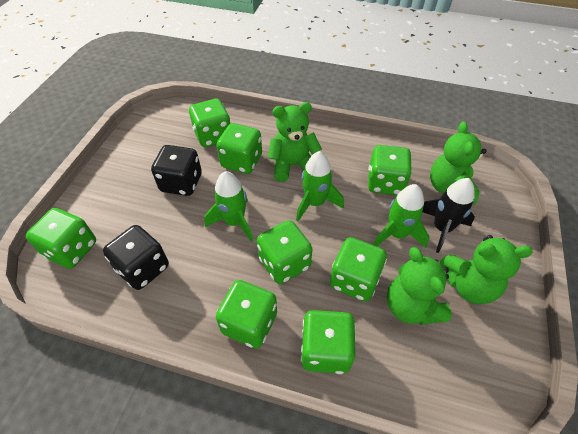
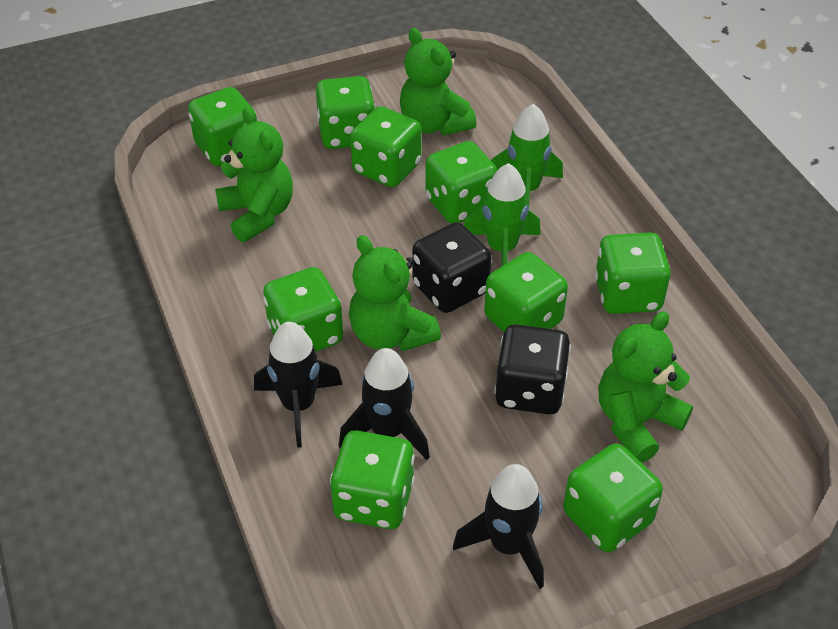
black rocket: 1 -> 3
green dice: 8 -> 9
green rocket: 3 -> 2

